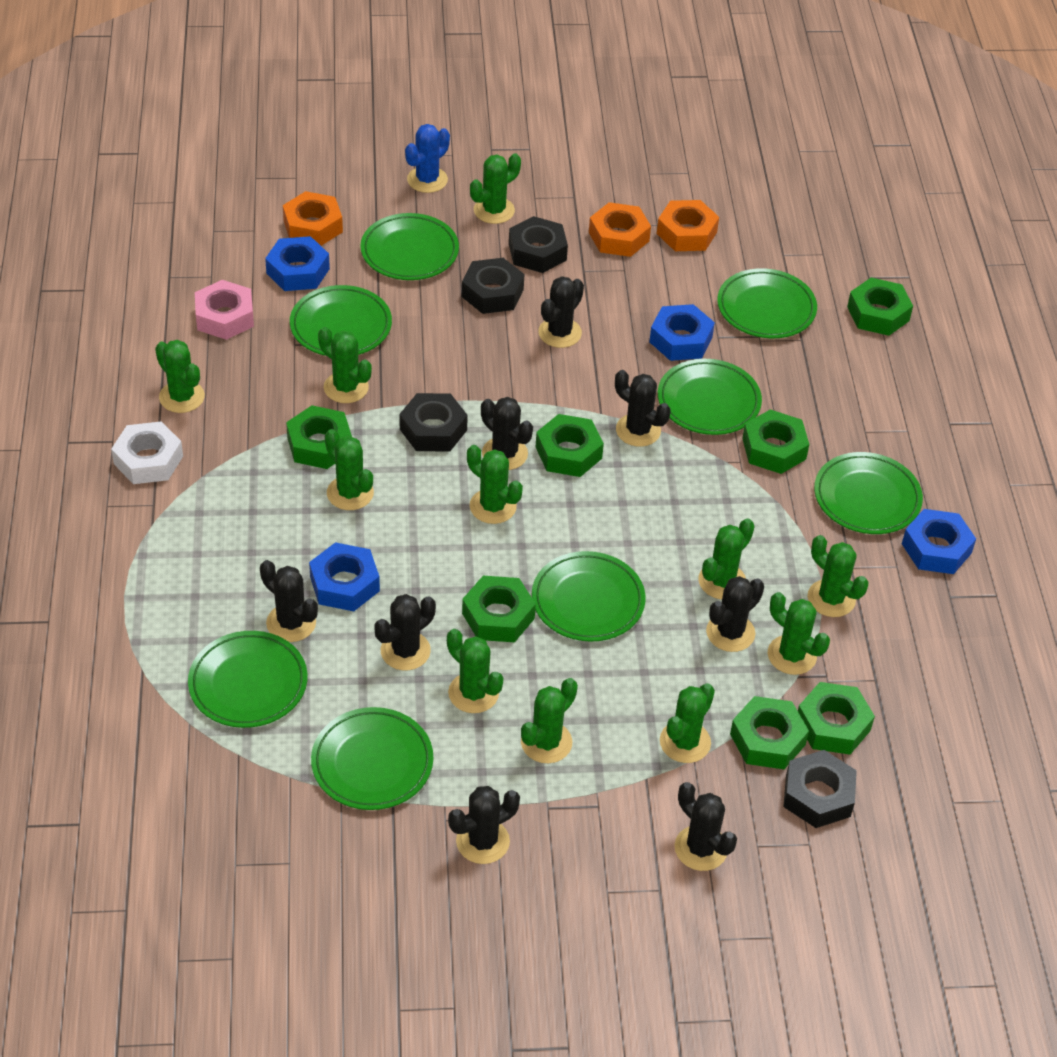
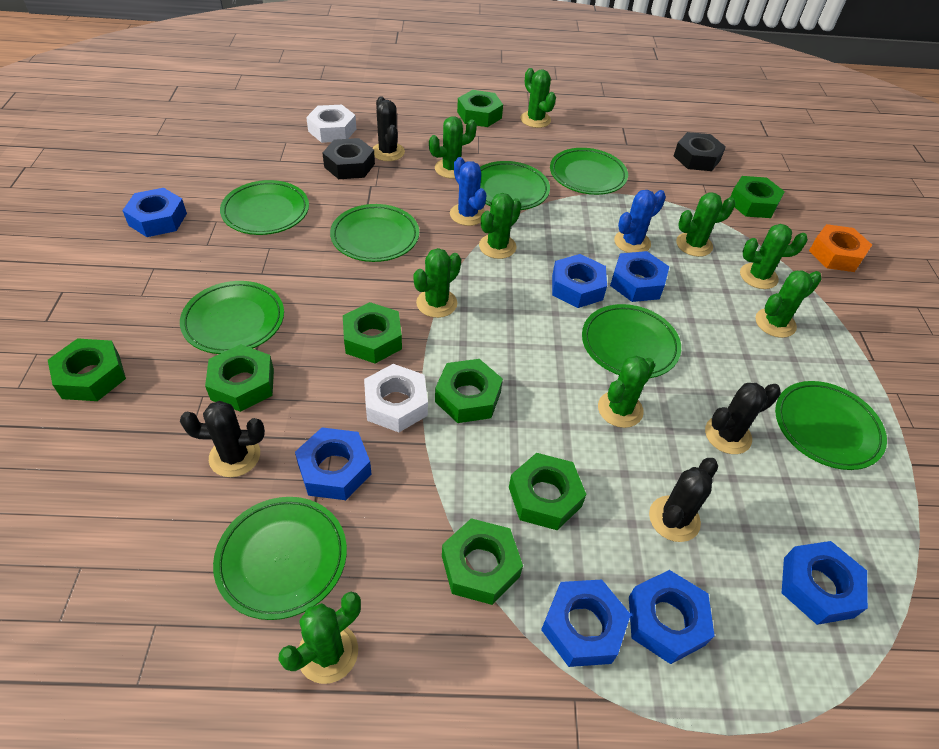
black cactus: 8 -> 4
black nut: 4 -> 2
blue cactus: 1 -> 2
blue nut: 4 -> 7
green cactus: 11 -> 9
green nut: 7 -> 8
orange nut: 3 -> 1
pink nut: 1 -> 0
white nut: 1 -> 2

